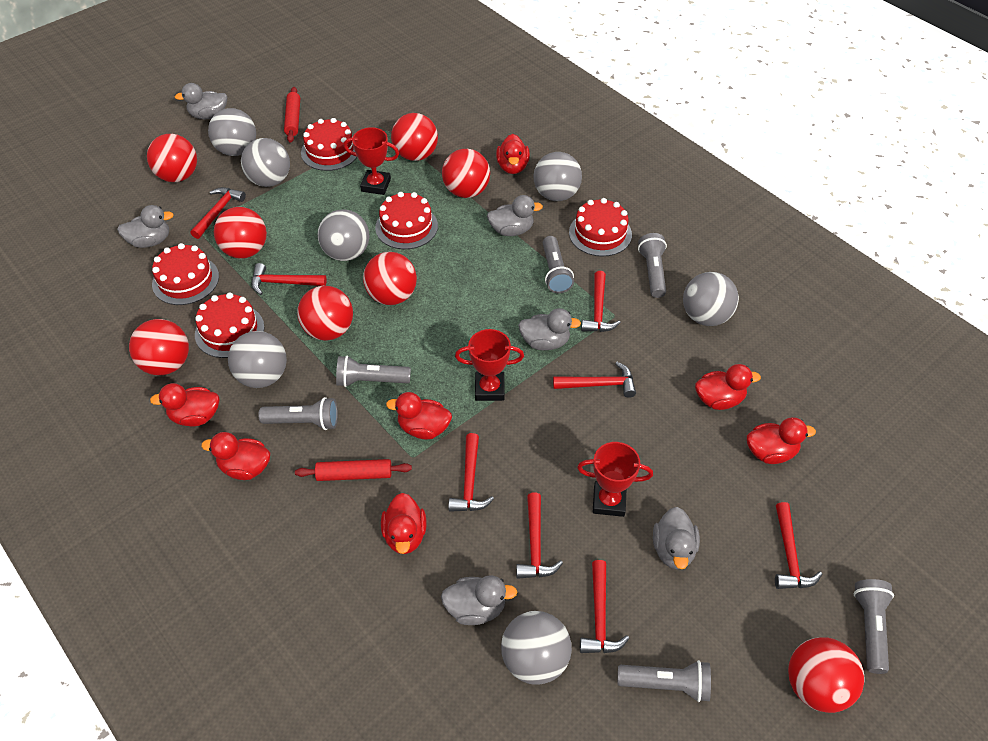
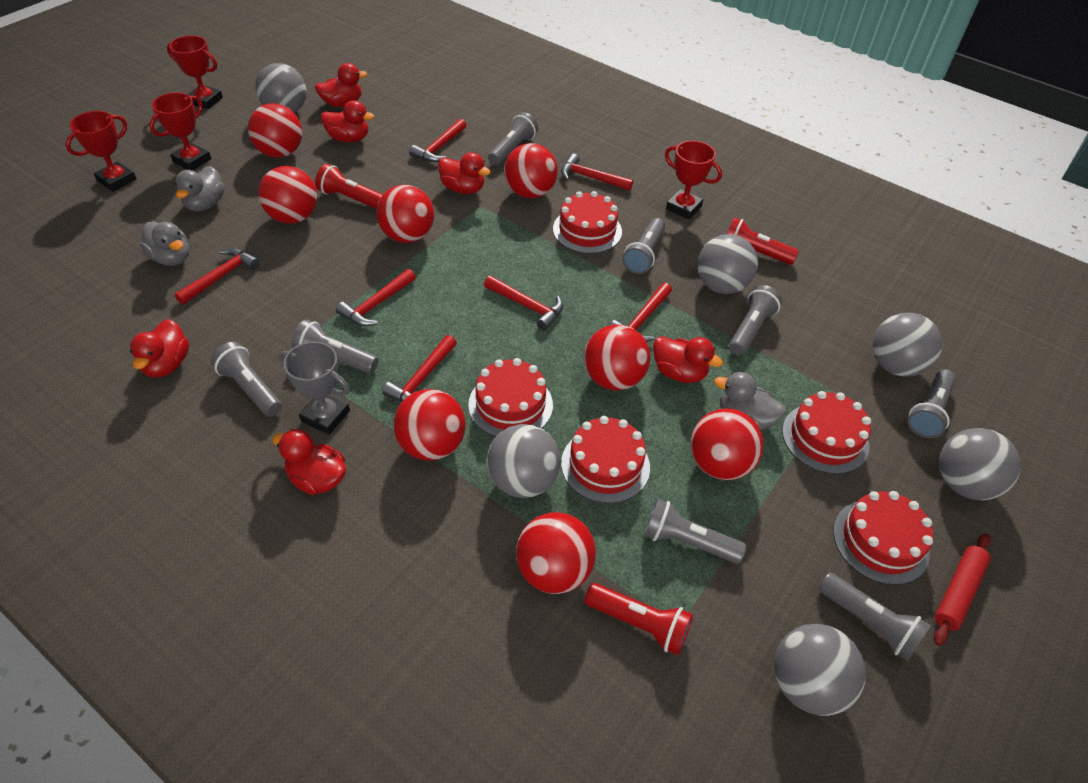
grey ball: 7 -> 6
grey duck: 6 -> 3
grey flashlight: 6 -> 8
grey trophy: 0 -> 1
red duck: 7 -> 6
red flashlight: 0 -> 3
red hammer: 8 -> 7
red rolling pin: 2 -> 1
red trophy: 3 -> 4

